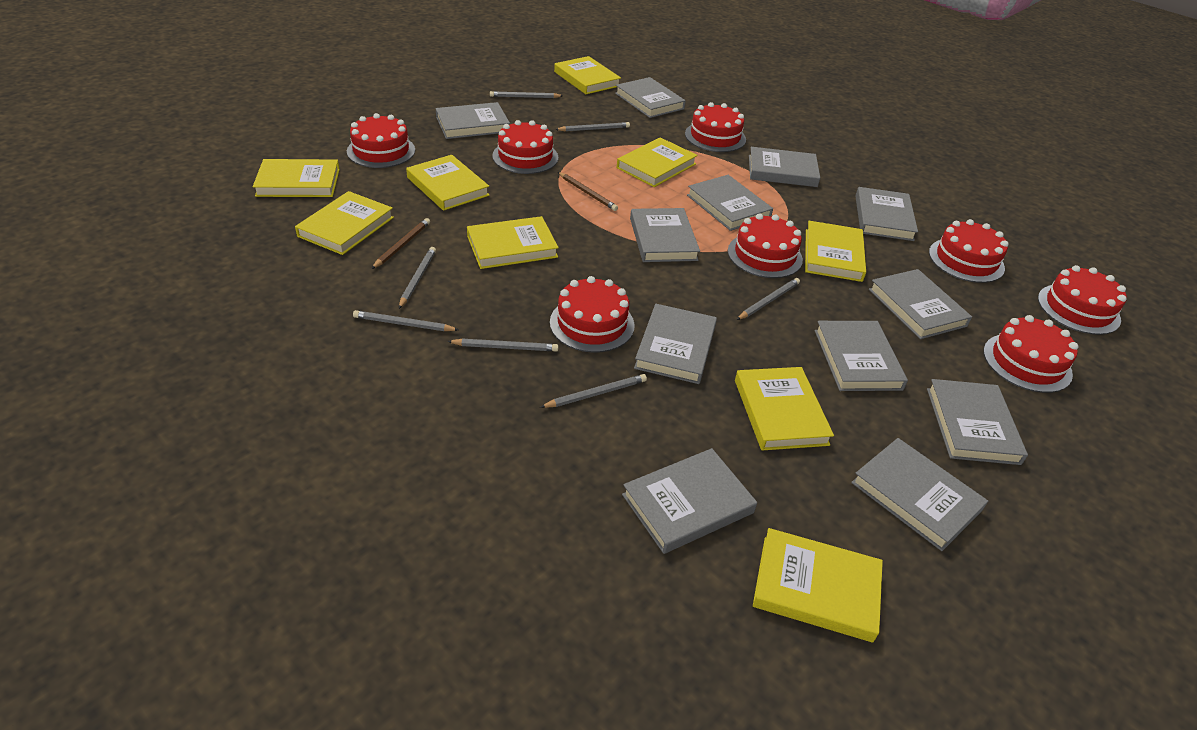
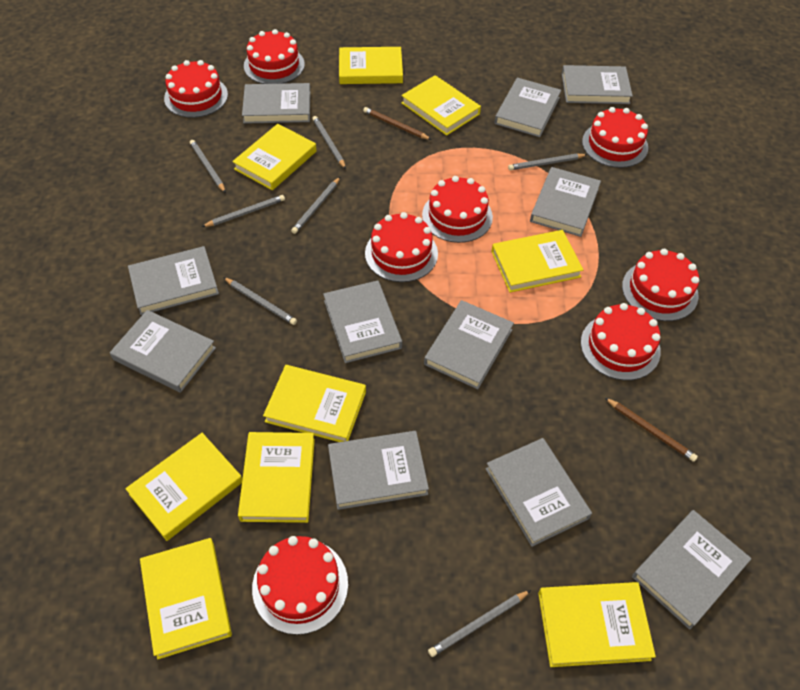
grey book: 12 -> 11

